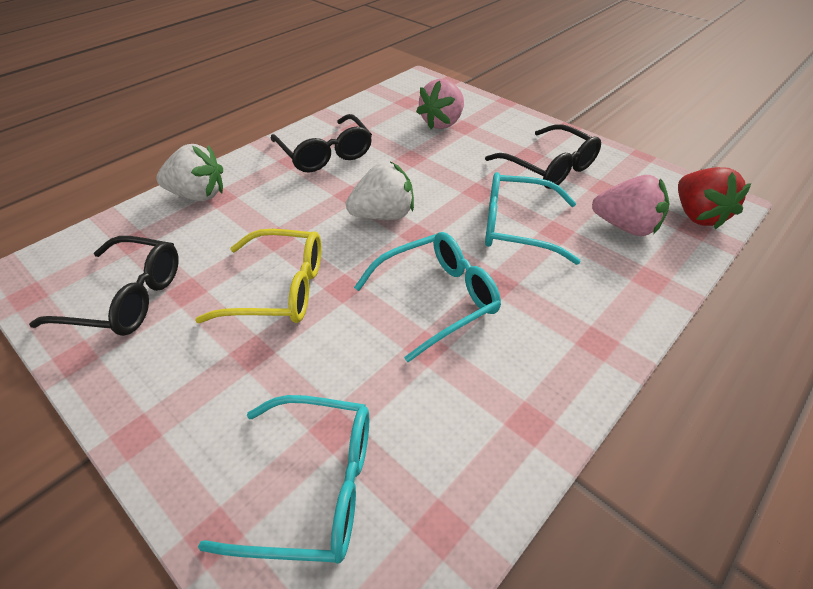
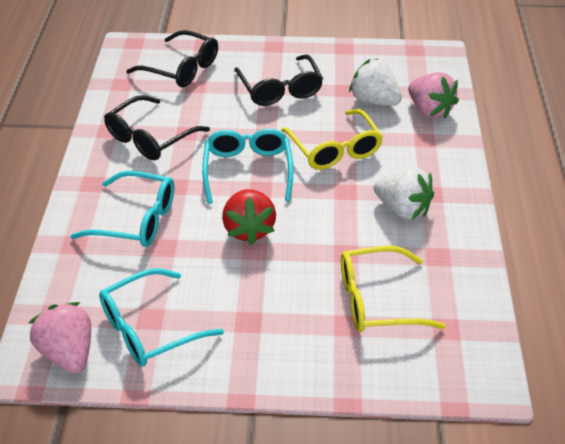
yellow glasses: 1 -> 2

